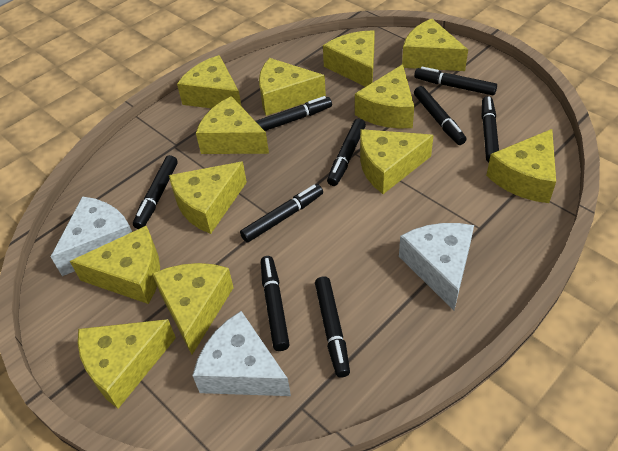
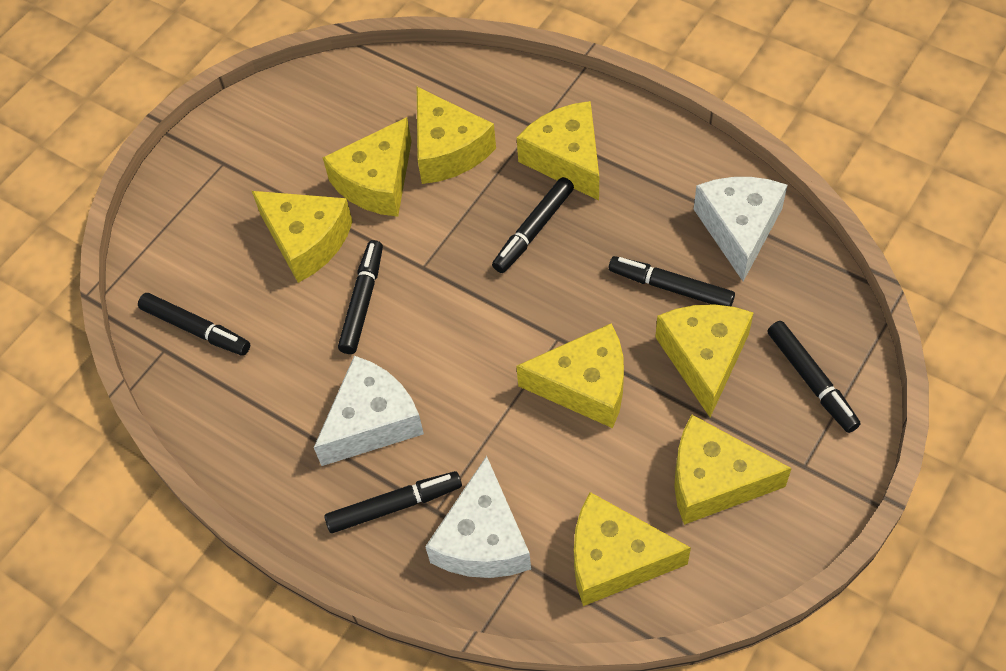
black marker: 9 -> 6
yellow cheese: 12 -> 8

